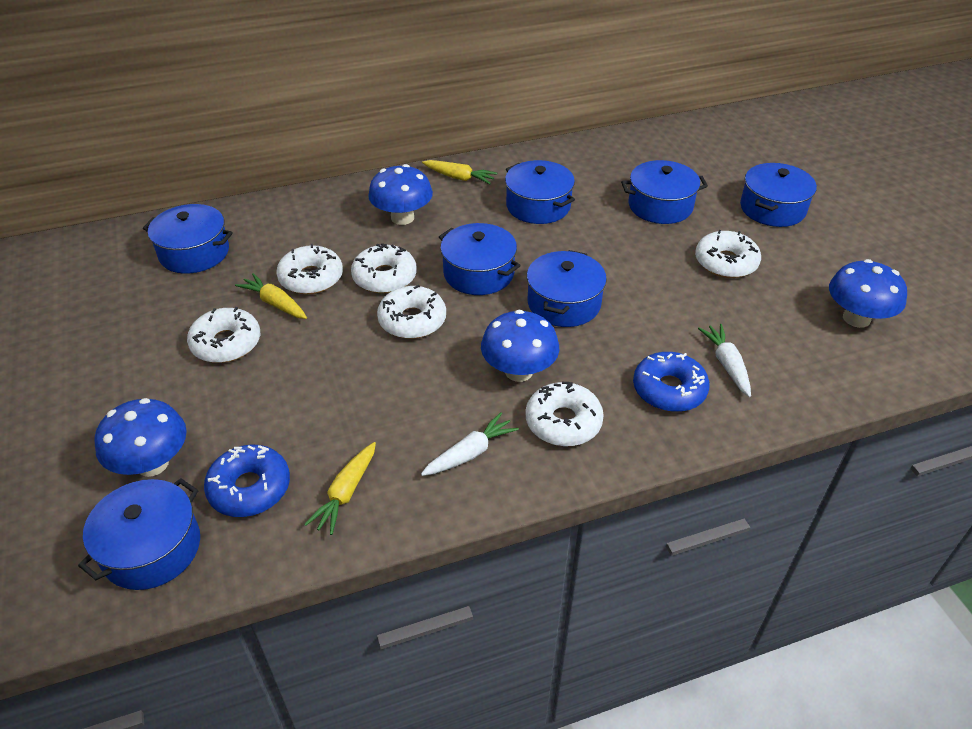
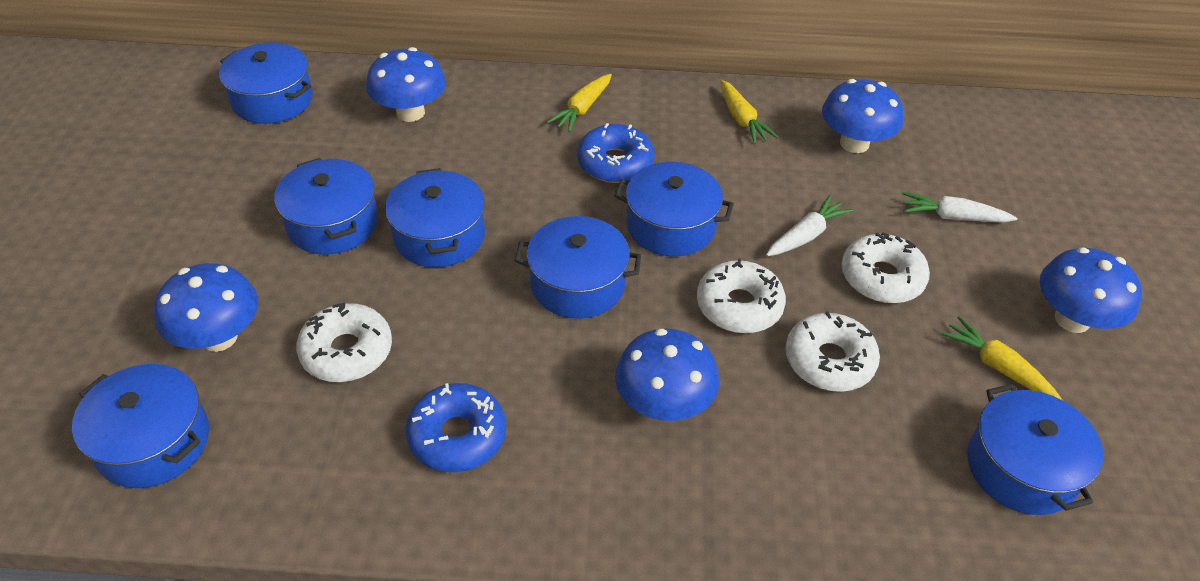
blue mushroom: 4 -> 5
white donut: 6 -> 4

